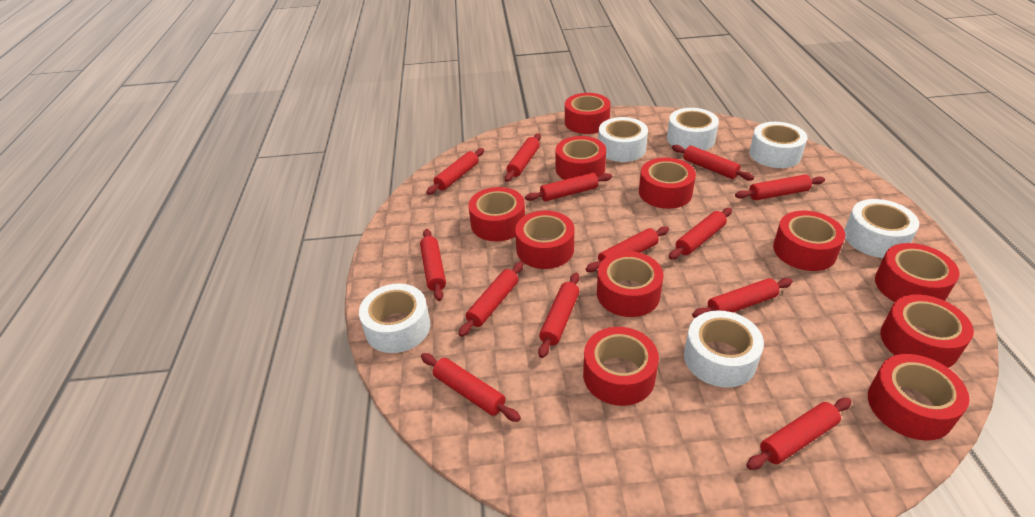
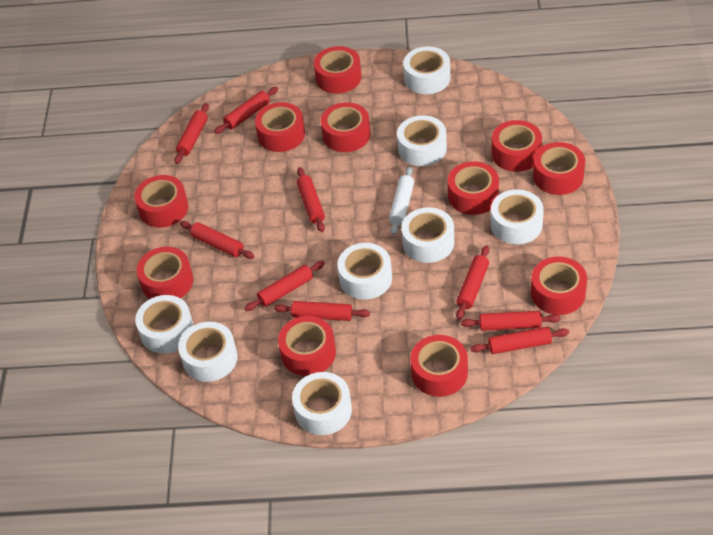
red rolling pin: 13 -> 9
white rolling pin: 0 -> 1
white tape: 6 -> 8

